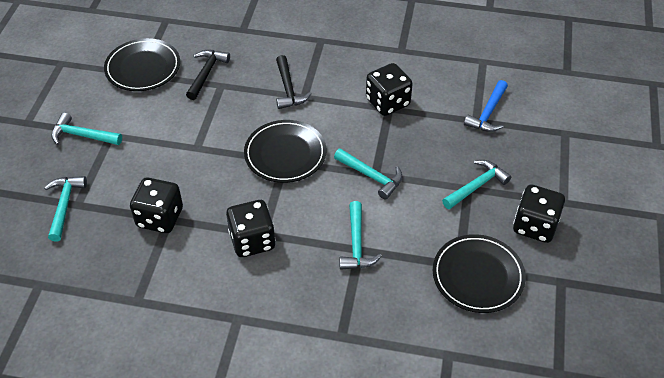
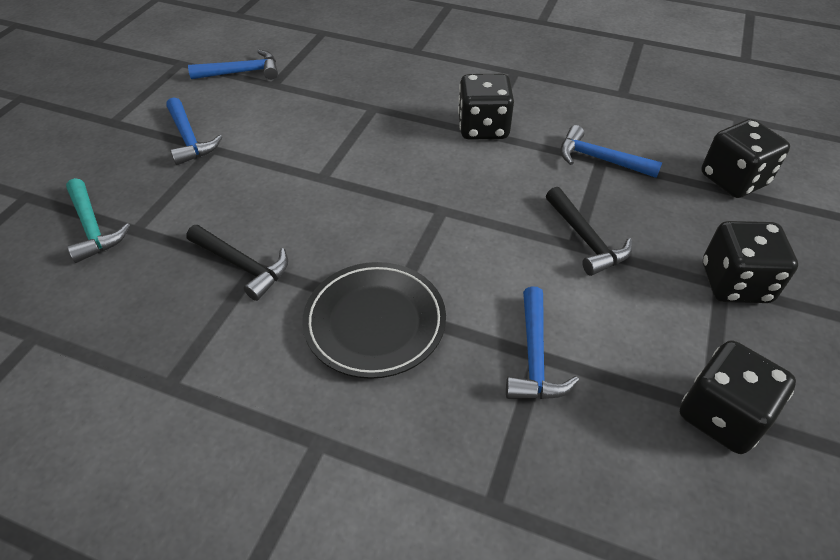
black plate: 3 -> 1
blue hammer: 1 -> 4
turquoise hammer: 5 -> 1

